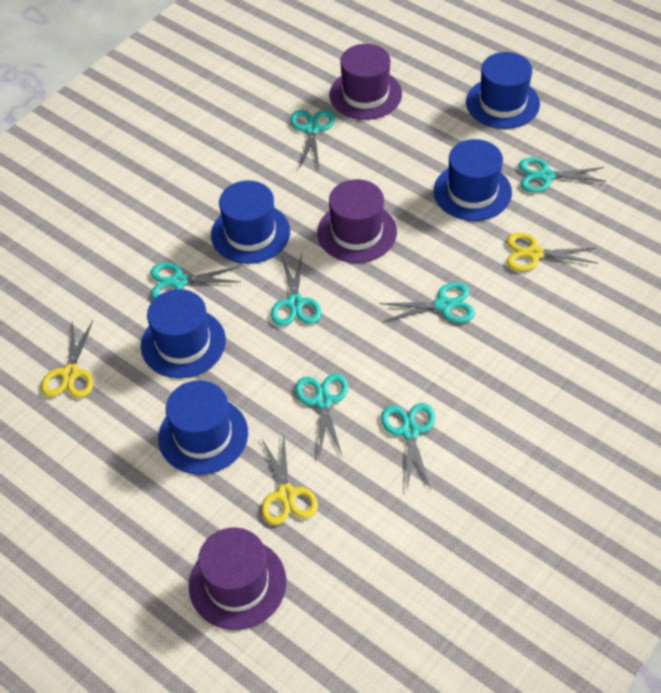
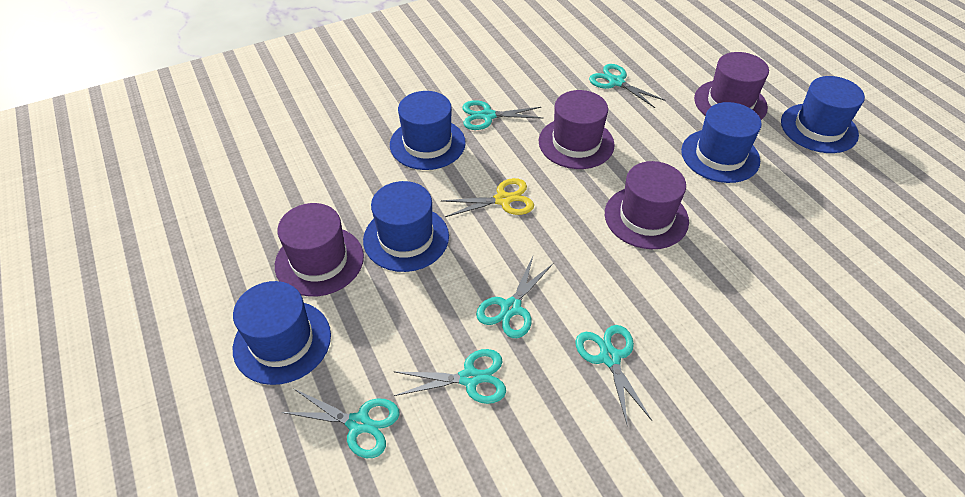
purple hat: 3 -> 4
turquoise scissors: 7 -> 6
yellow scissors: 3 -> 1

